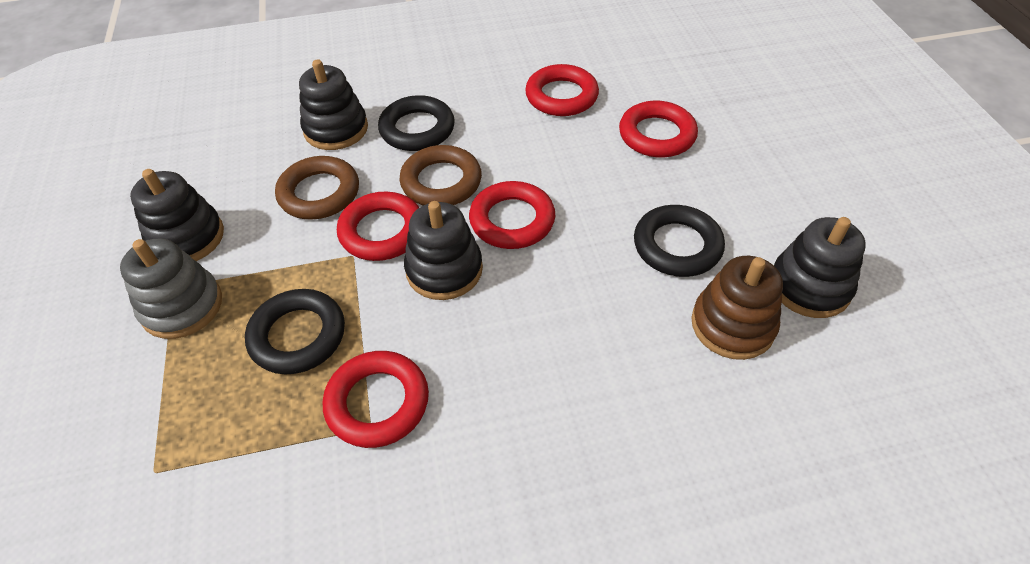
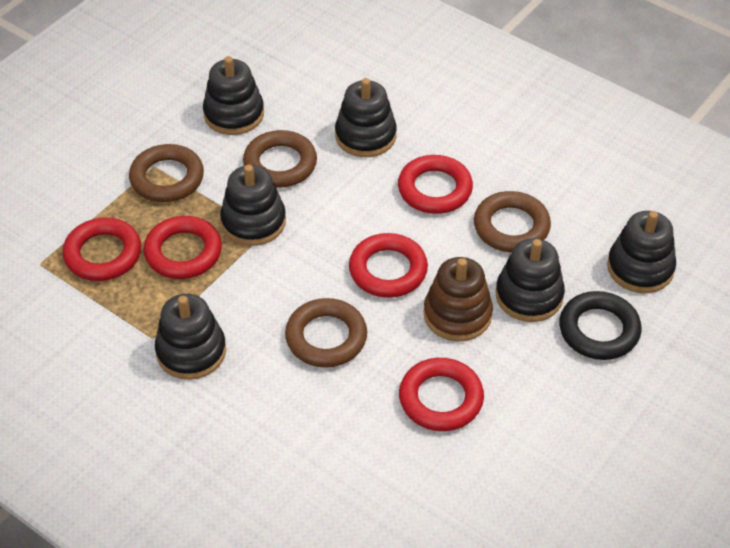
black ring: 3 -> 1
black stacking toy: 4 -> 6
brown ring: 2 -> 4
grey stacking toy: 1 -> 0

